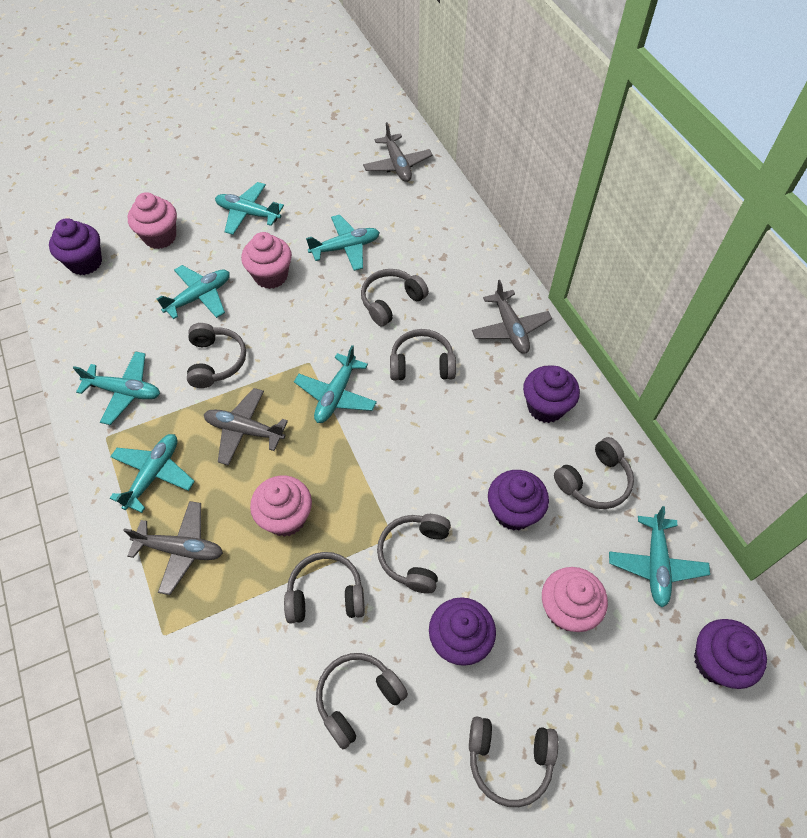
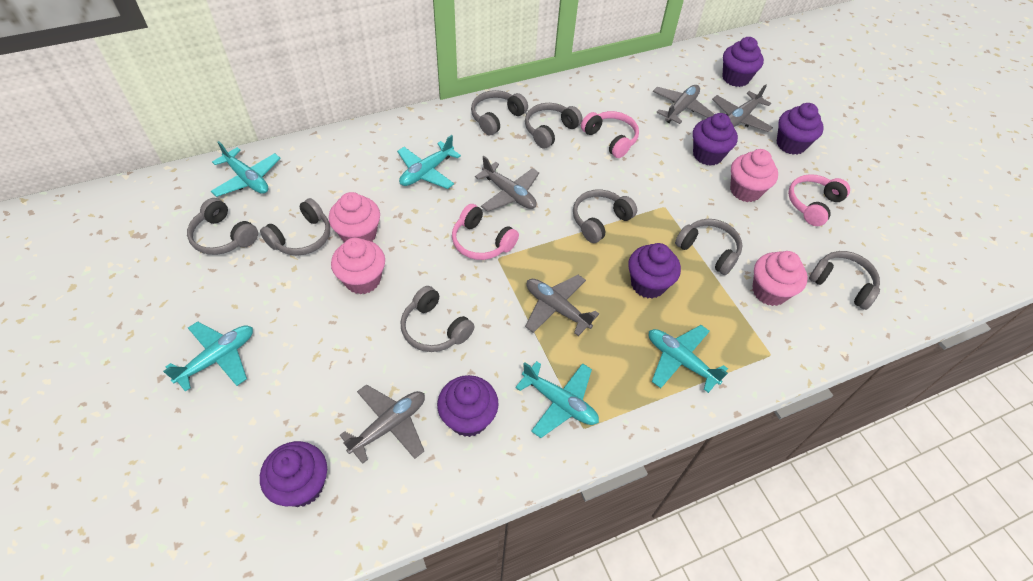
grey plane: 4 -> 5
pink headphones: 0 -> 3
purple cupcake: 5 -> 6
turquoise plane: 7 -> 5

